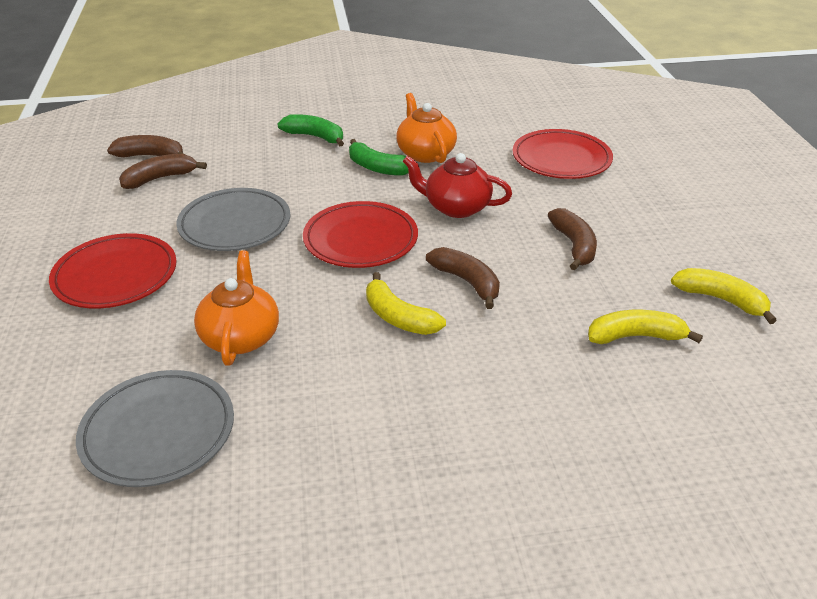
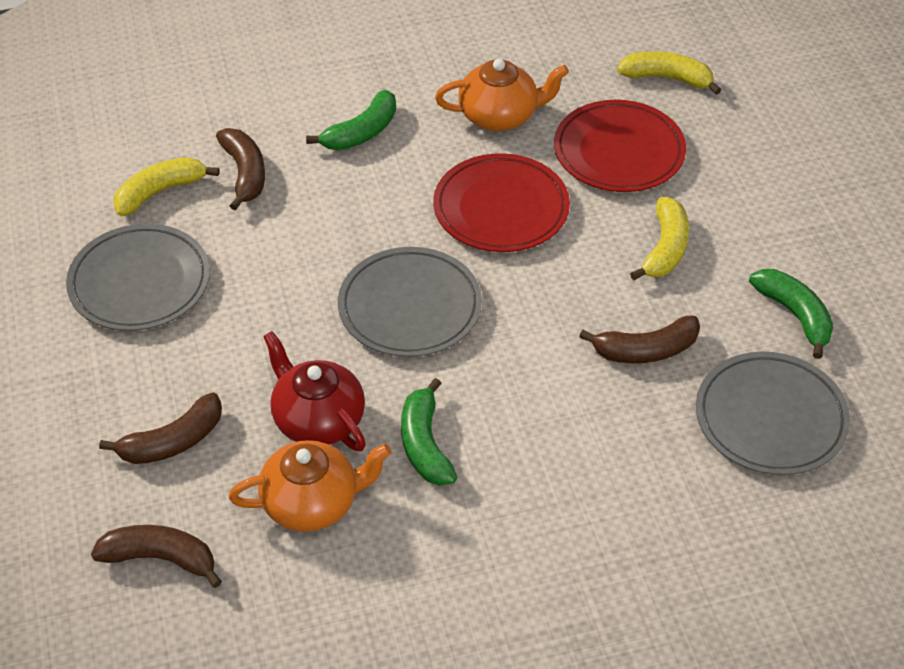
green banana: 2 -> 3
grey plate: 2 -> 3
red plate: 3 -> 2

